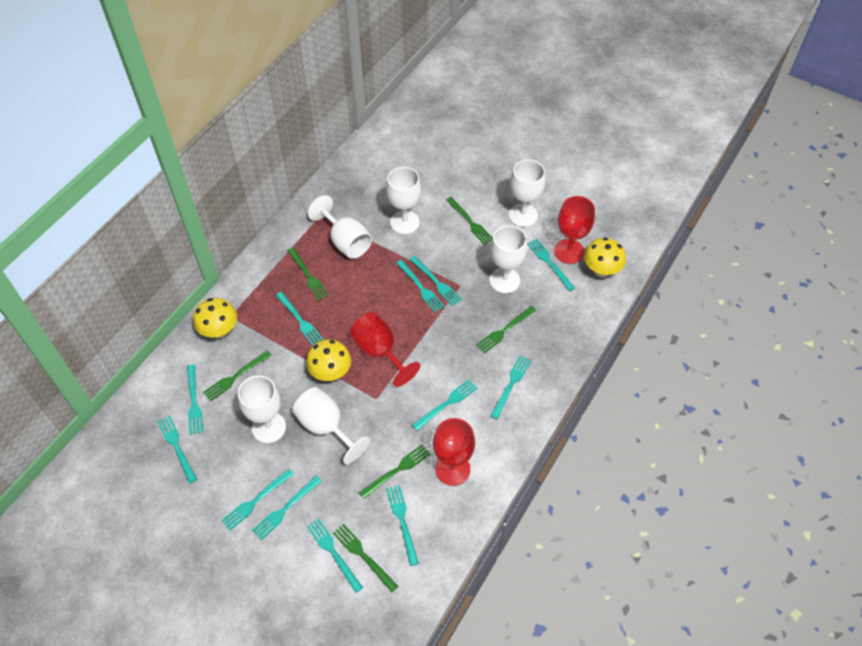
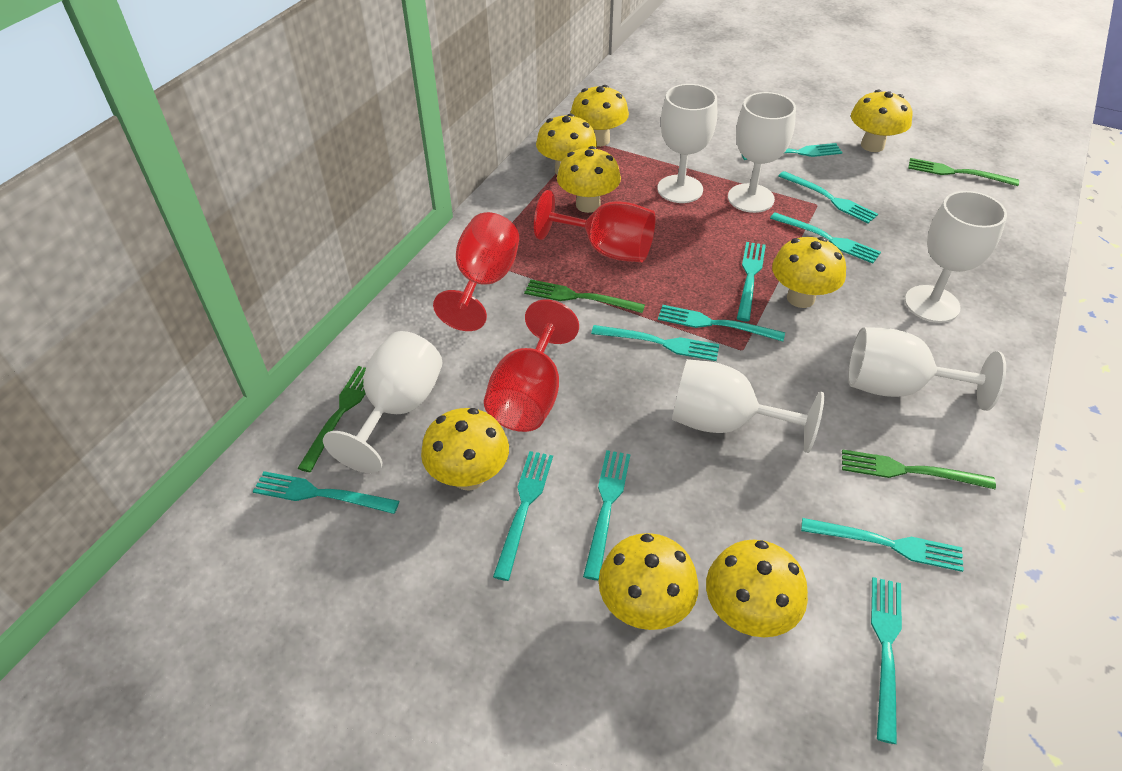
green fork: 6 -> 4
turquoise fork: 12 -> 11
yellow mushroom: 3 -> 8

